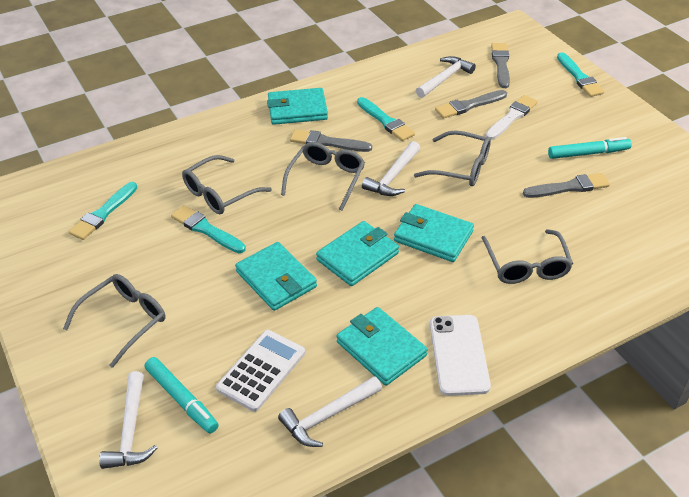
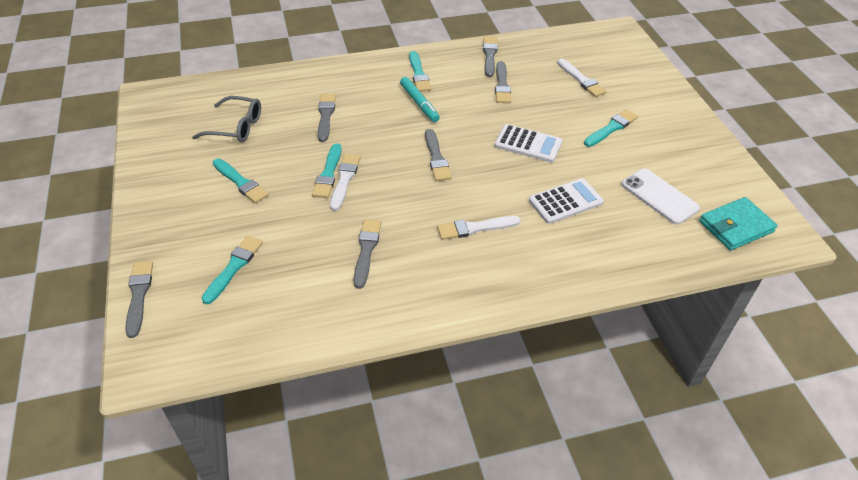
grey brush: 4 -> 6
grey glasses: 5 -> 1
turquoise brush: 4 -> 5
turquoise marker: 2 -> 1
turquoise wallet: 5 -> 1
white brush: 1 -> 3
white calculator: 1 -> 2
white hammer: 4 -> 0

